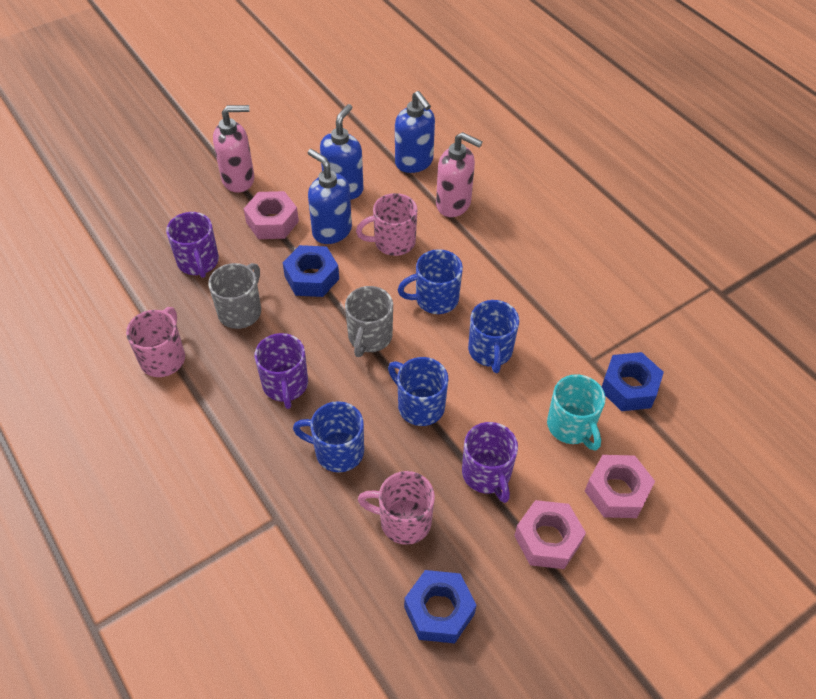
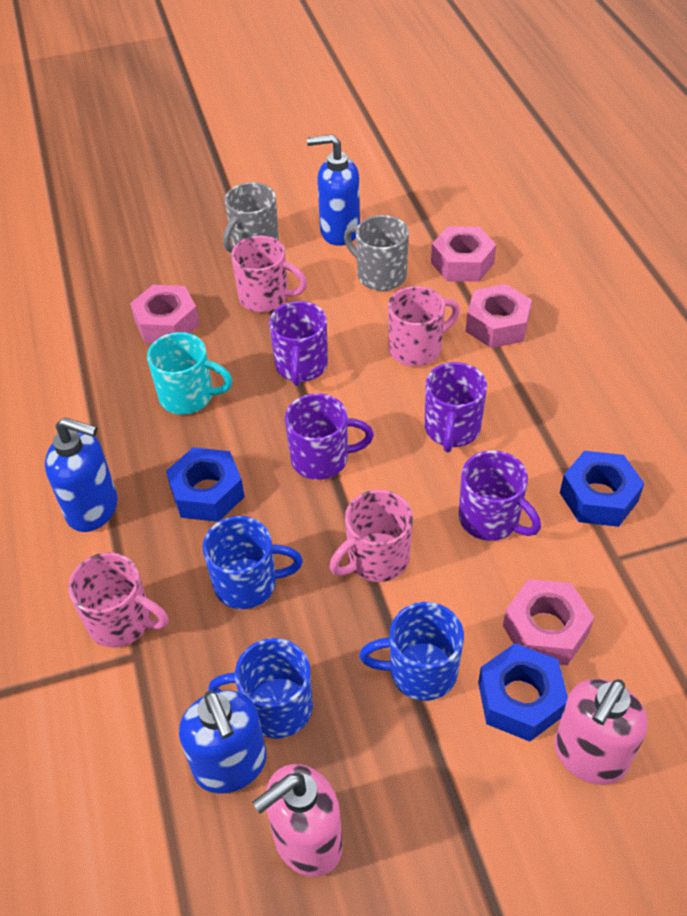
blue mug: 4 -> 3
pink mug: 3 -> 4
pink nut: 3 -> 4
purple mug: 3 -> 4

